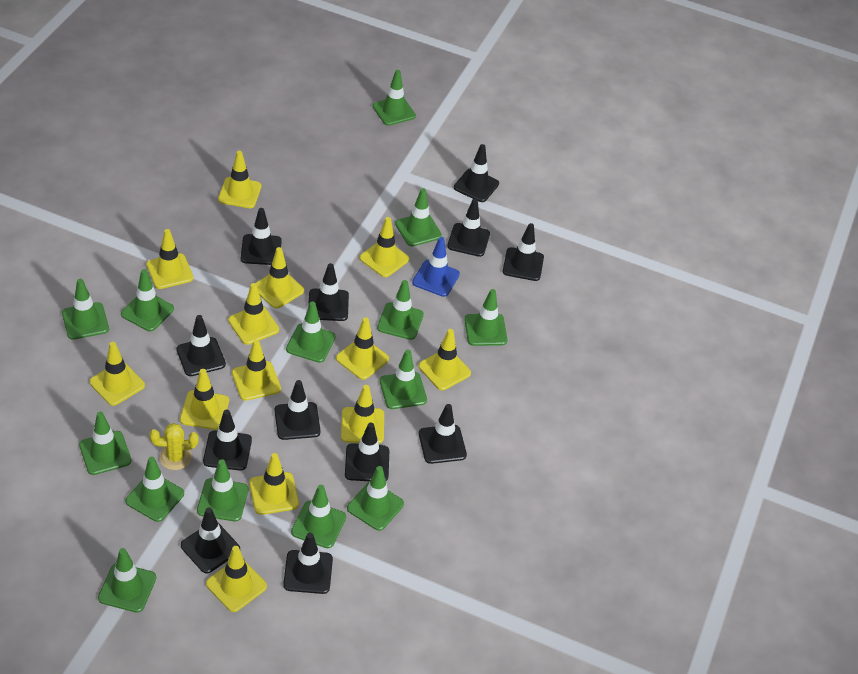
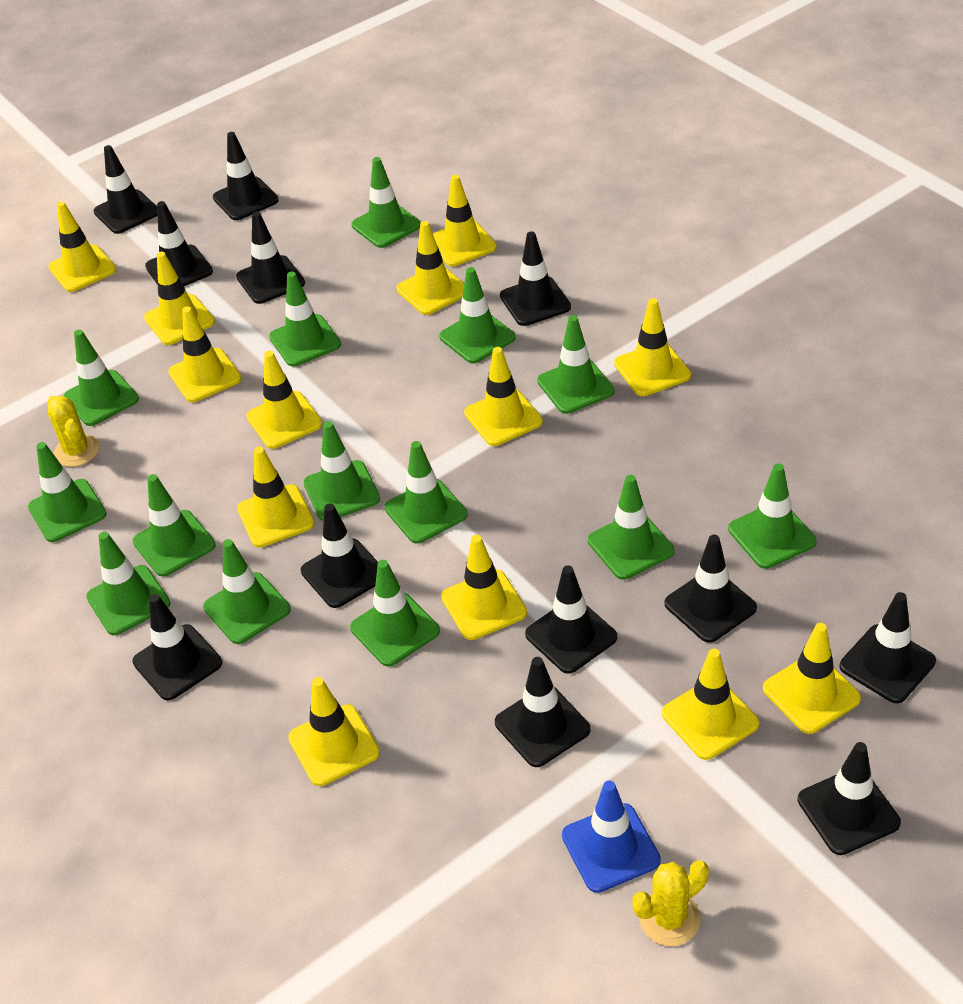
yellow cactus: 1 -> 2

